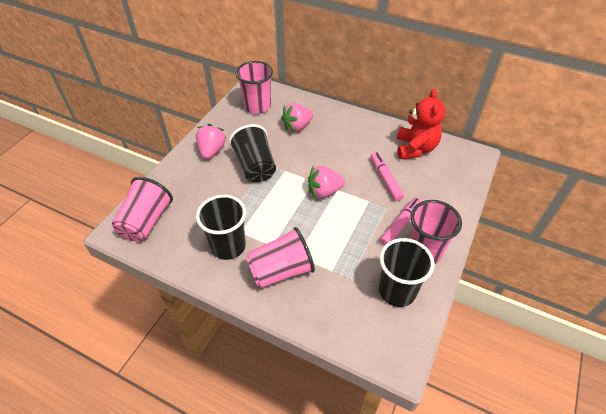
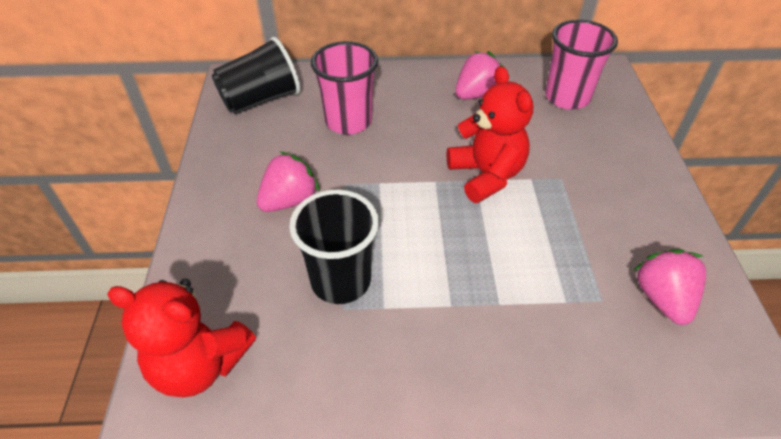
black cup: 3 -> 2
pink cup: 4 -> 2
pink marker: 2 -> 0
red teddy bear: 1 -> 2

